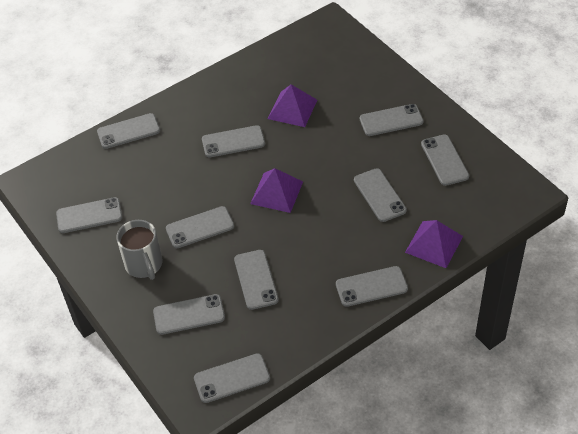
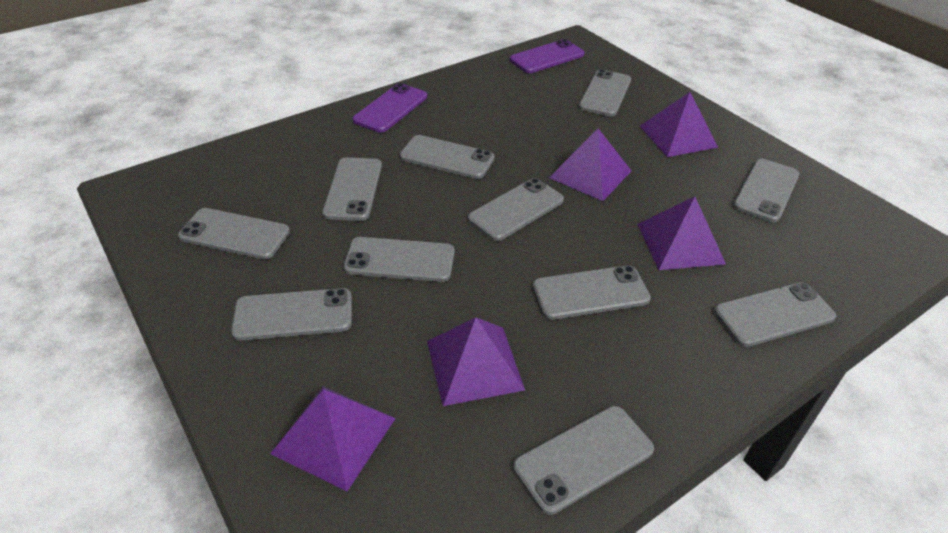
grey mug: 1 -> 0
purple phone: 0 -> 2
purple pyramid: 3 -> 5

